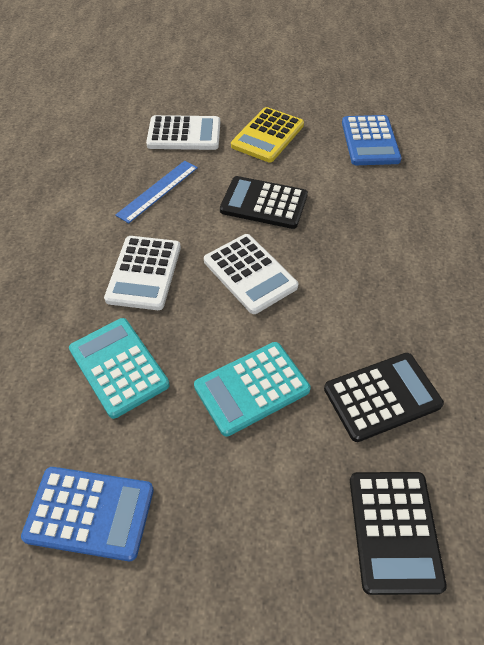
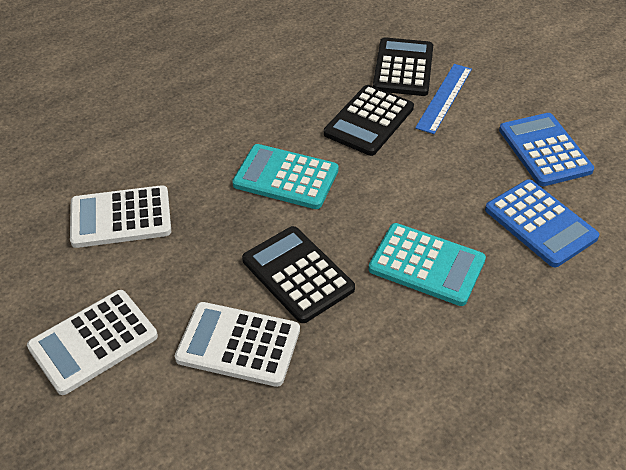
yellow calculator: 1 -> 0

